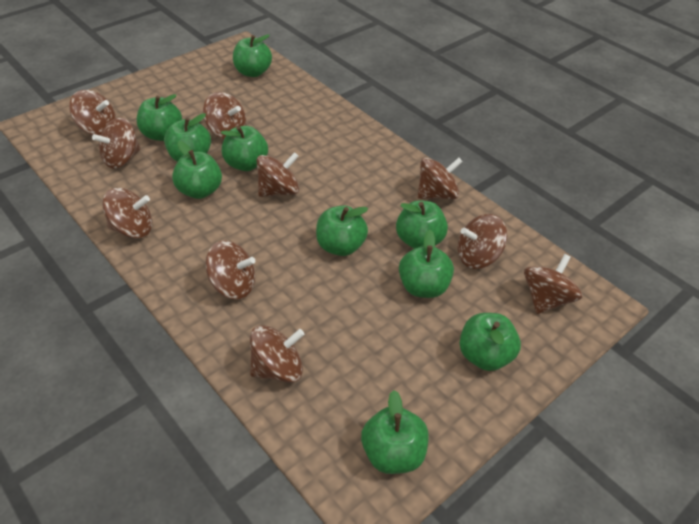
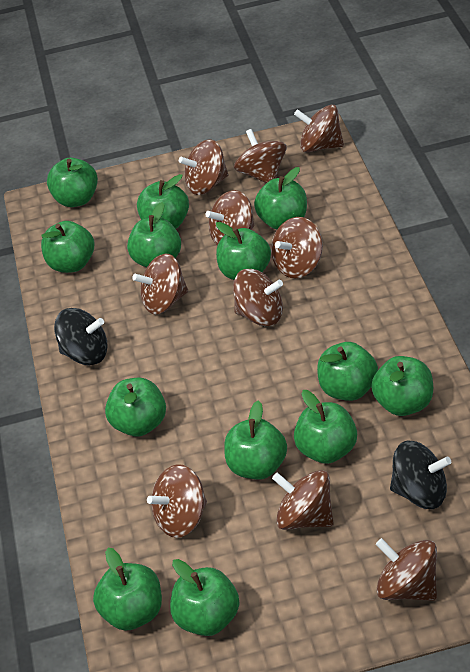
black spinning top: 0 -> 2
green apple: 10 -> 13

